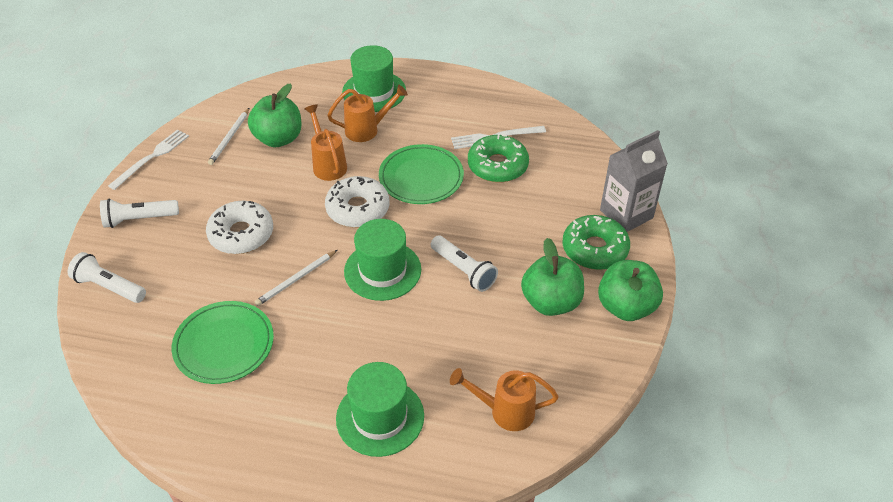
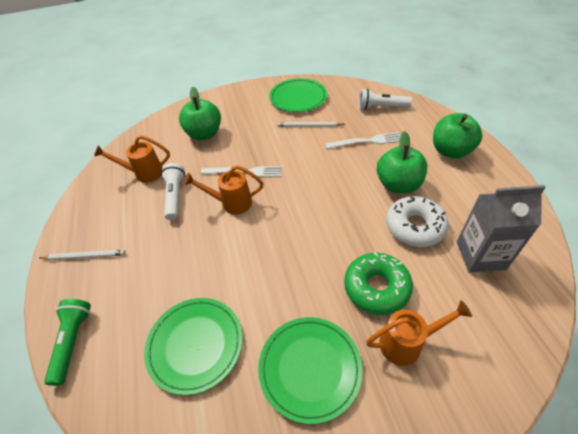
green donut: 2 -> 1
green flashlight: 0 -> 1
green hat: 3 -> 0
green plate: 2 -> 3
white donut: 2 -> 1
white flashlight: 3 -> 2

